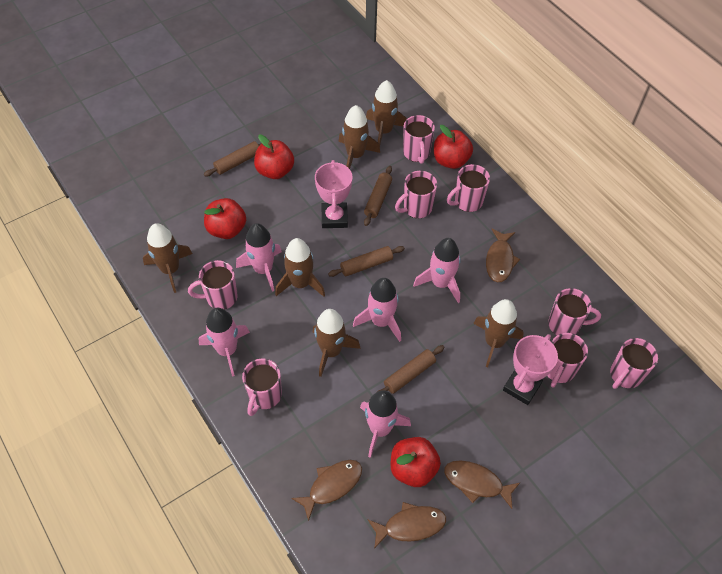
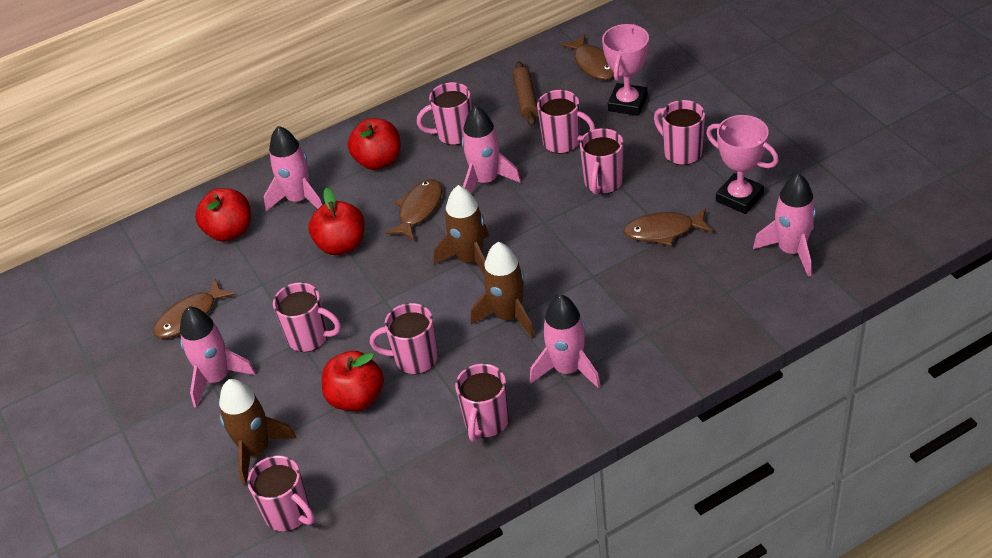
brown rocket: 6 -> 3
brown rolling pin: 4 -> 1

